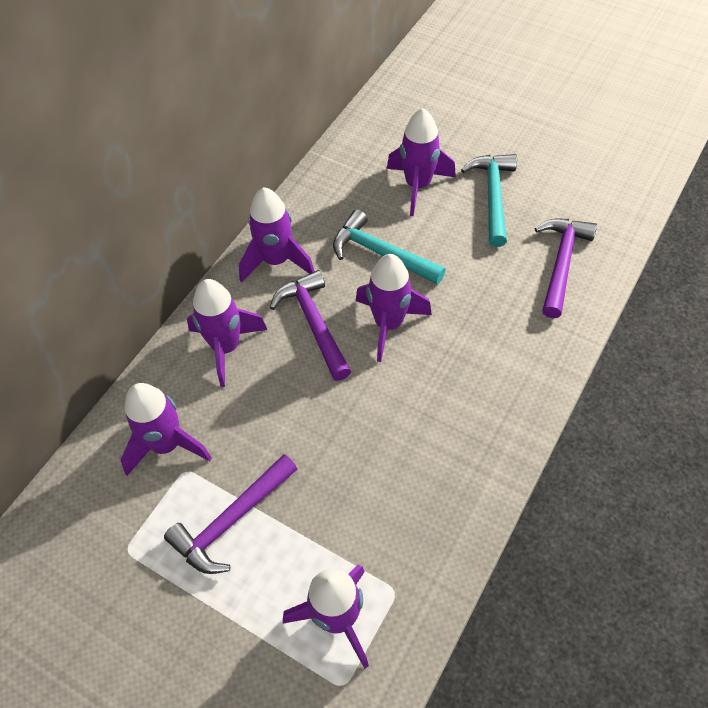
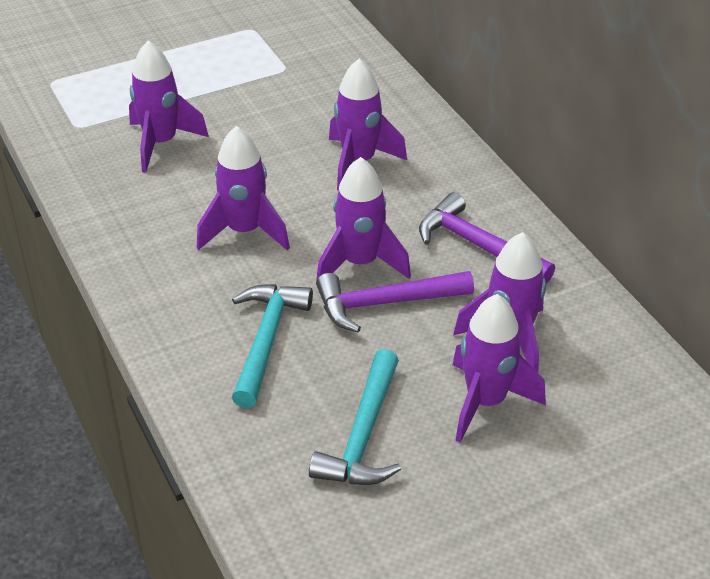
purple hammer: 3 -> 2

